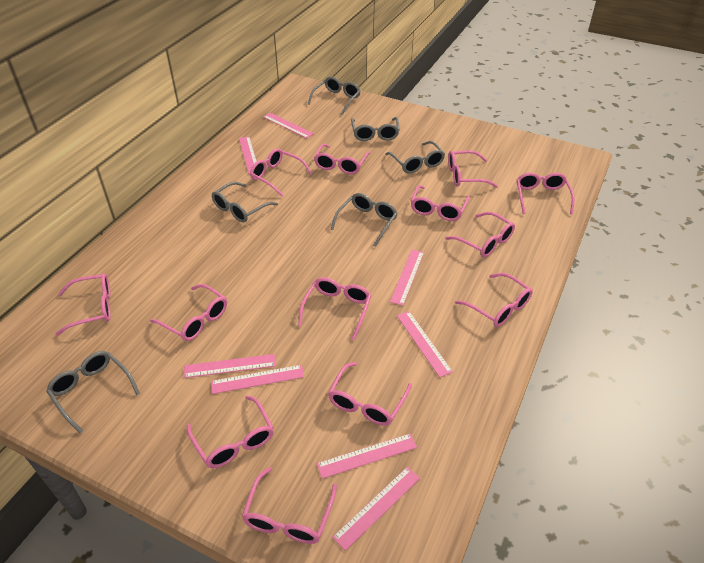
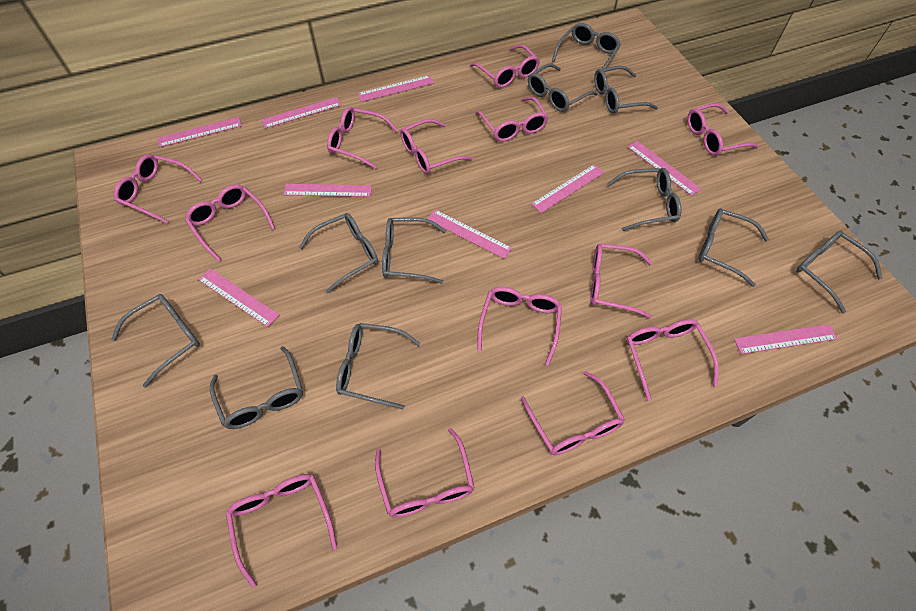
grey glasses: 6 -> 11
pink ruler: 8 -> 9

